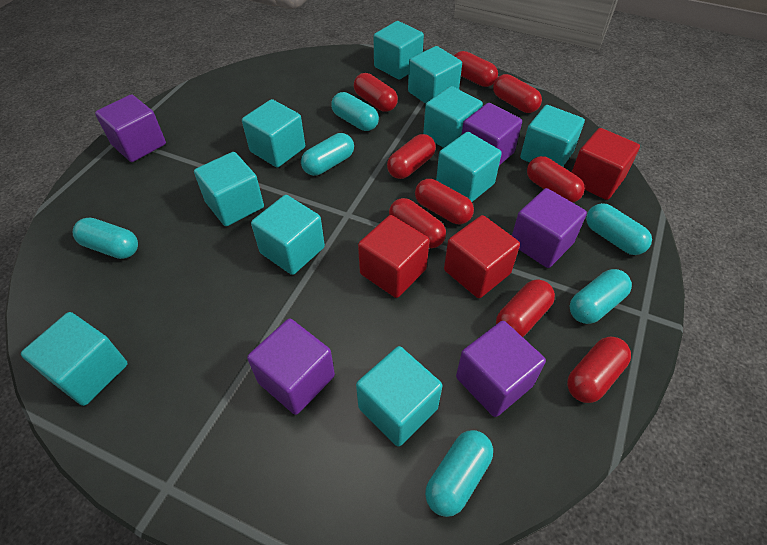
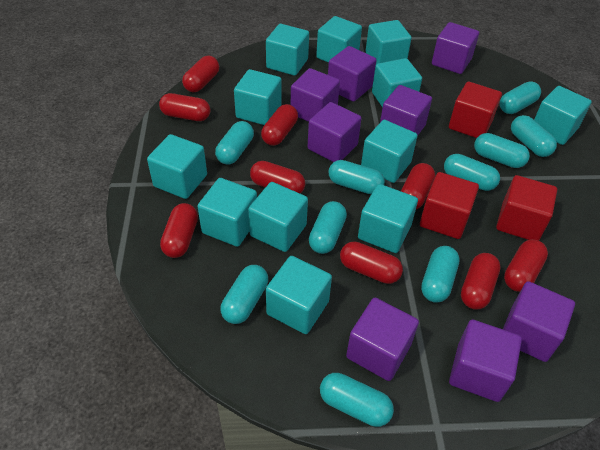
purple cube: 5 -> 8
turquoise capsule: 6 -> 10
turquoise cube: 10 -> 12

